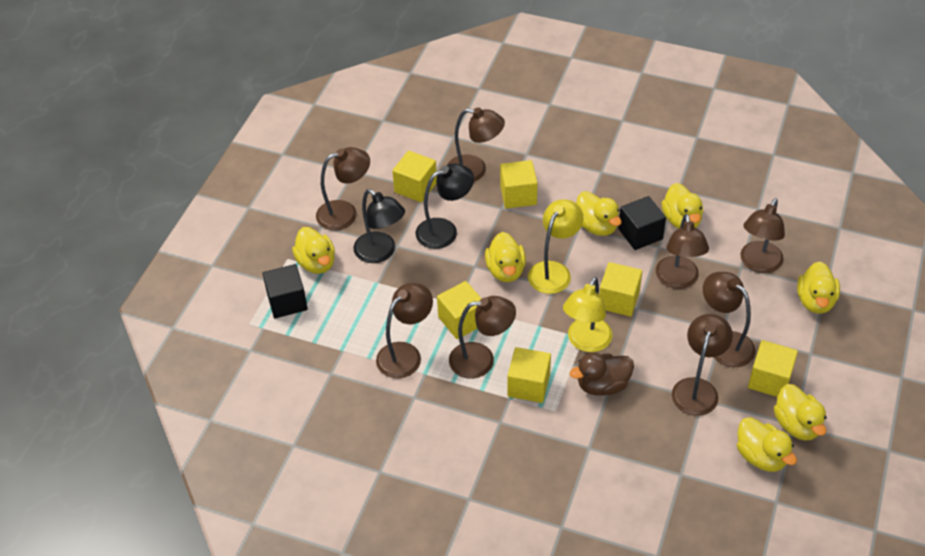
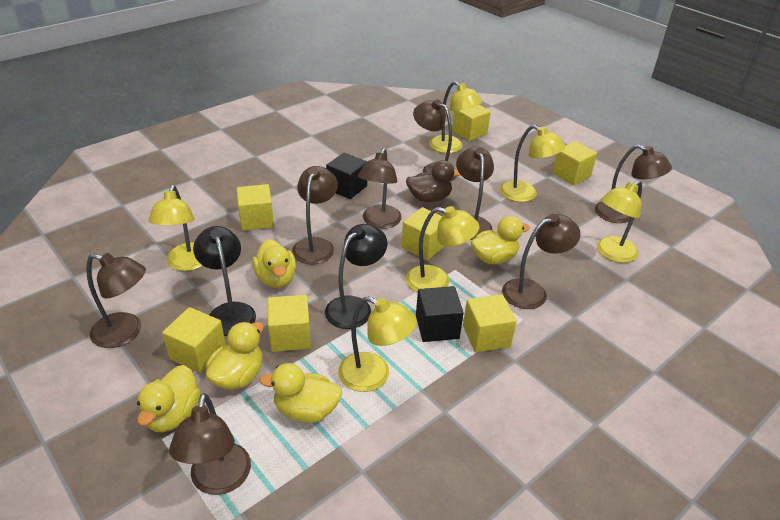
yellow cube: 6 -> 7
yellow duck: 7 -> 5
yellow lamp: 2 -> 6

